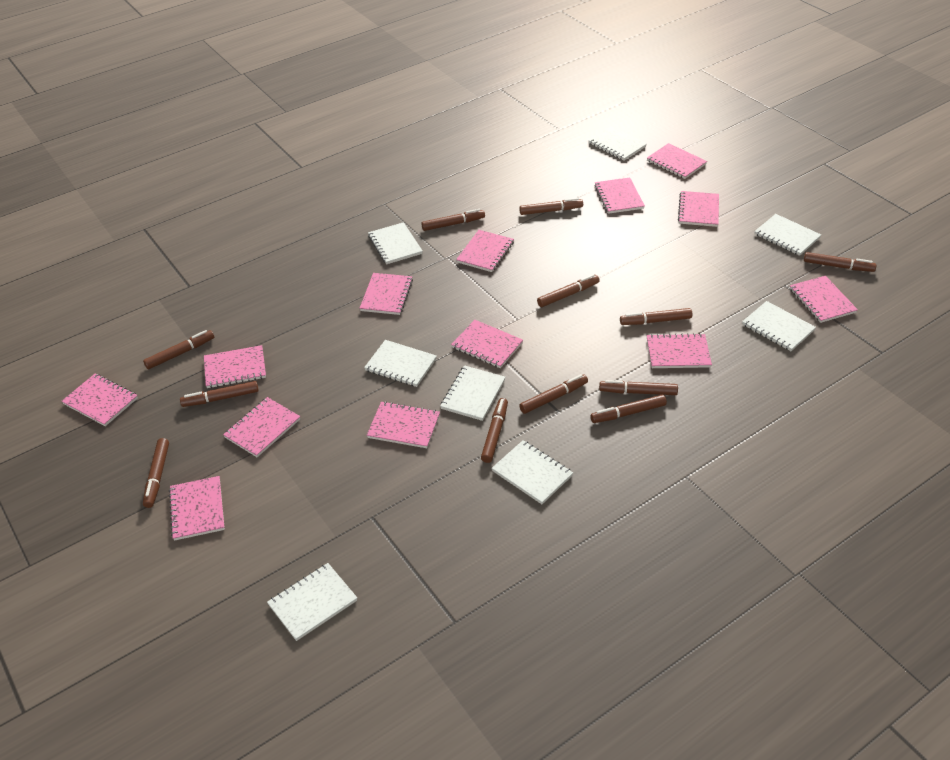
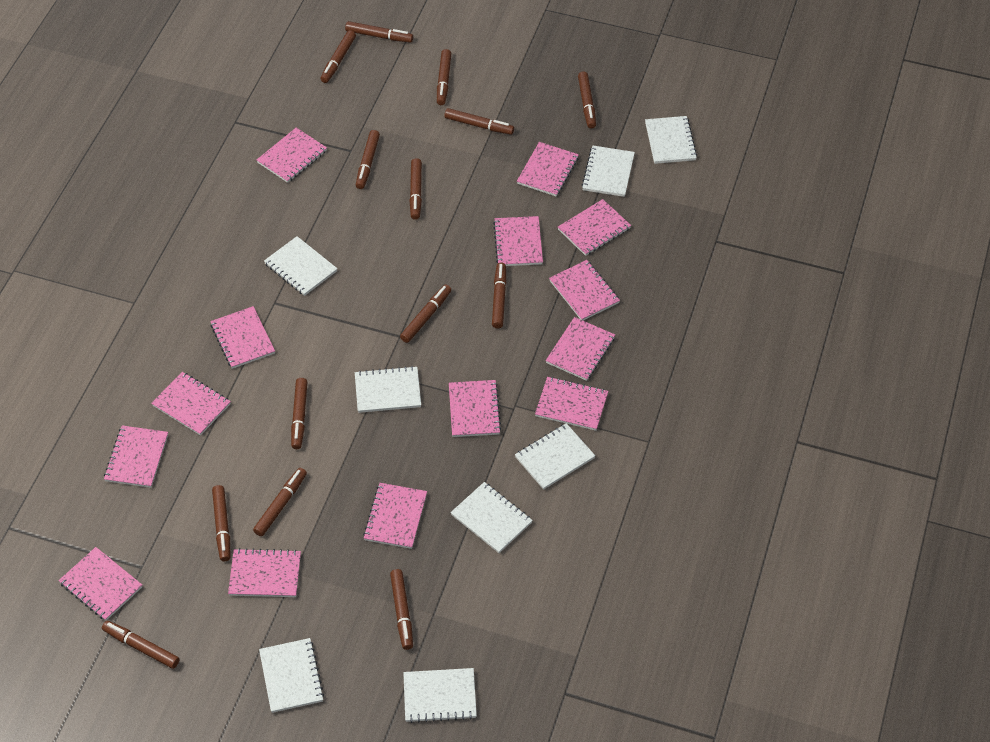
brown marker: 12 -> 14
pink notebook: 13 -> 14

